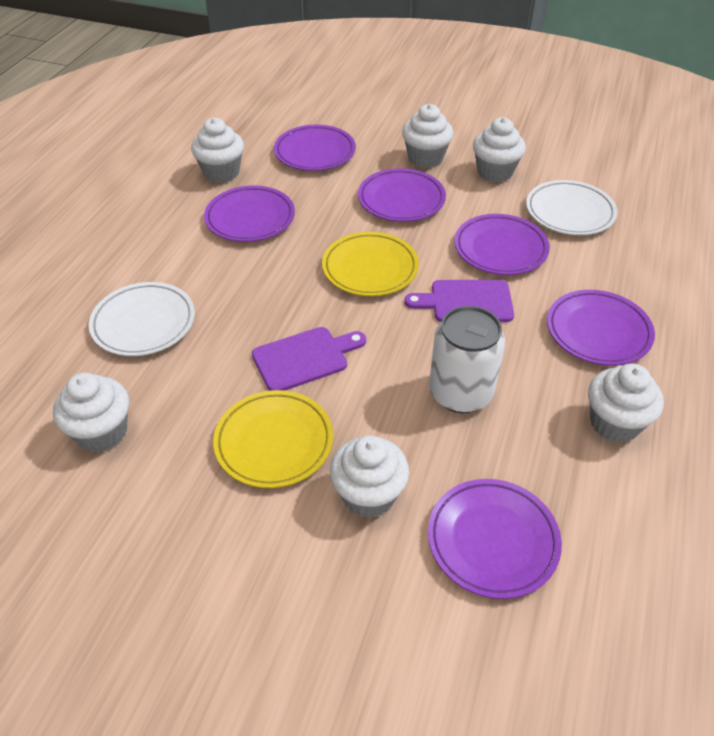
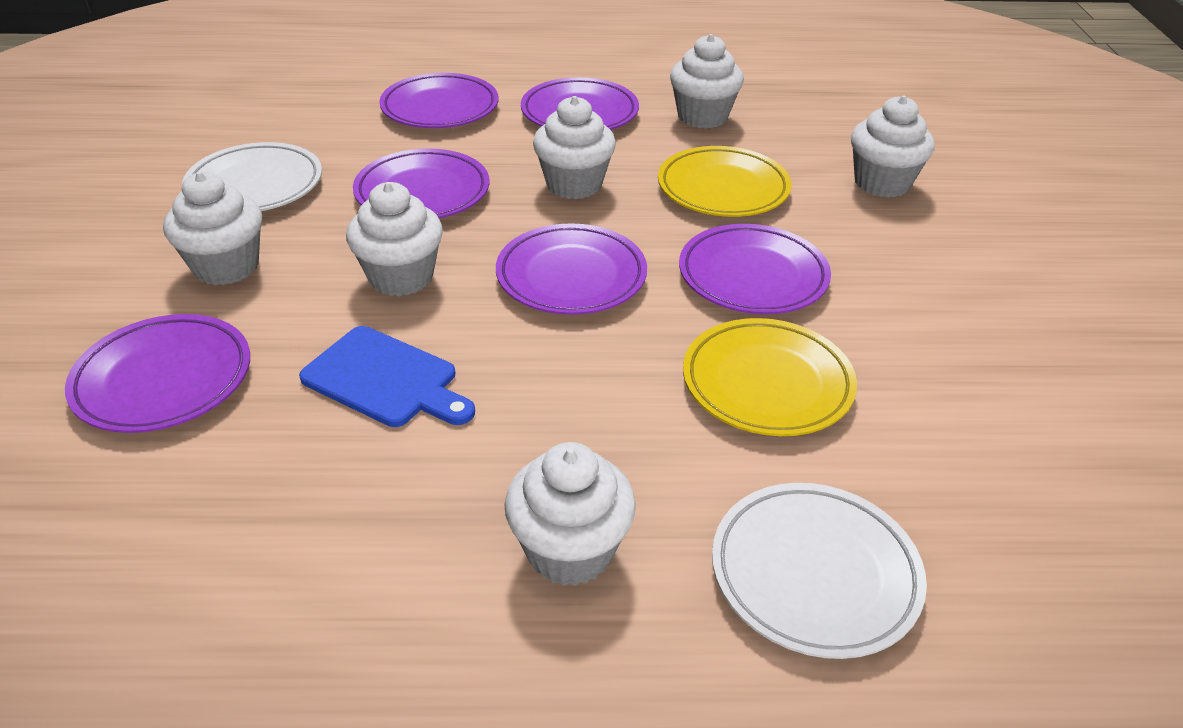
blue cutting board: 0 -> 1
purple cutting board: 2 -> 0
white can: 1 -> 0

